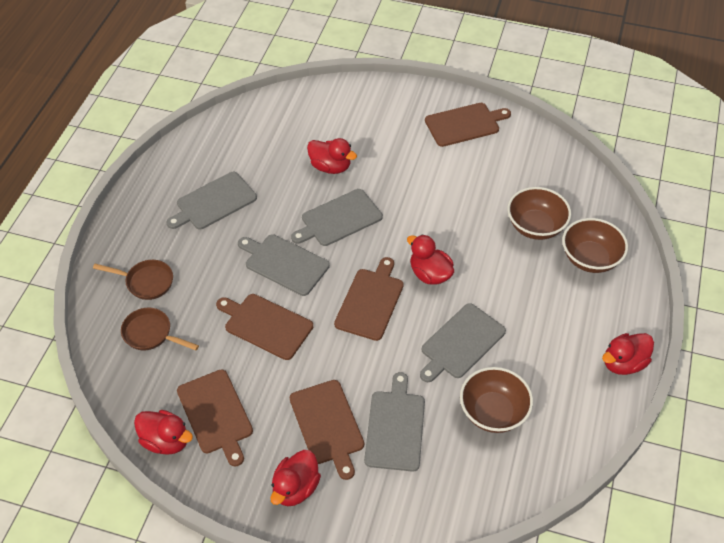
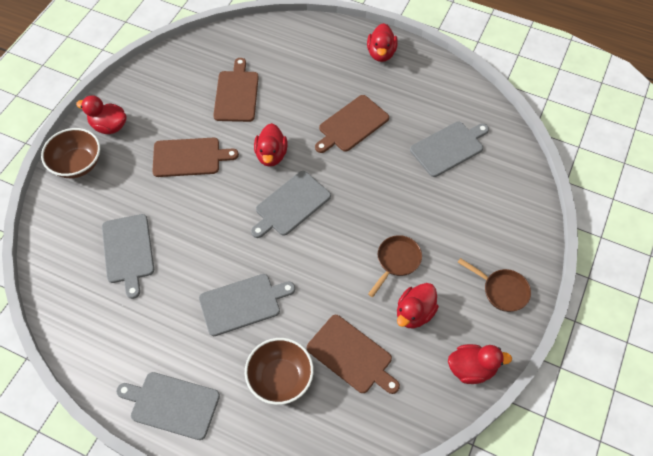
brown bowl: 3 -> 2
brown cutting board: 5 -> 4

